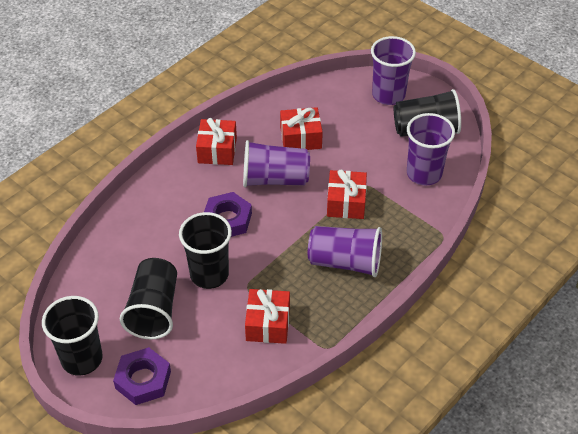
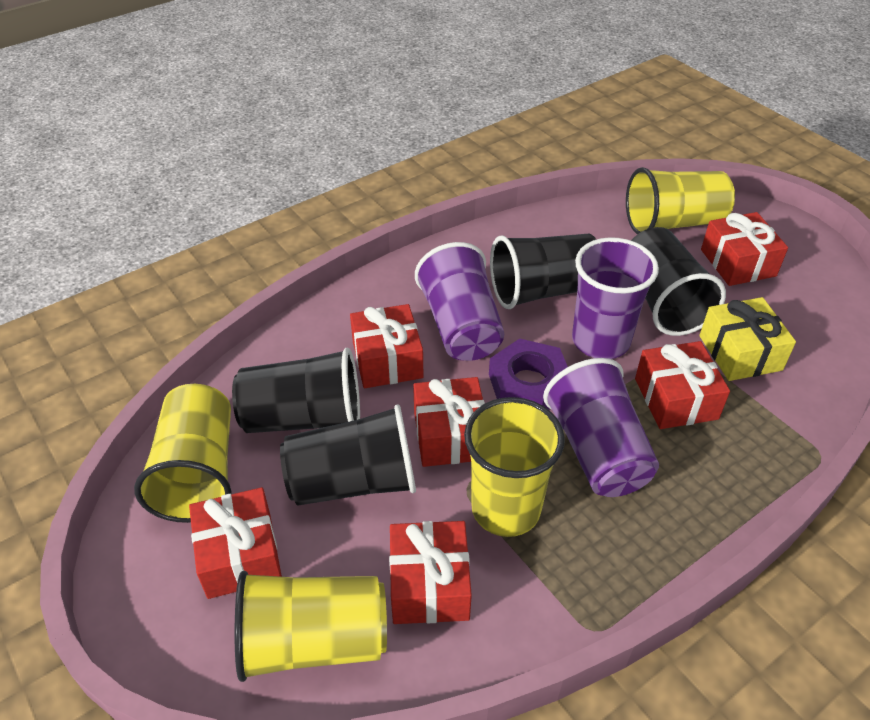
purple cup: 4 -> 3
purple nut: 2 -> 1
red gift: 4 -> 6
yellow cup: 0 -> 4
yellow gift: 0 -> 1

